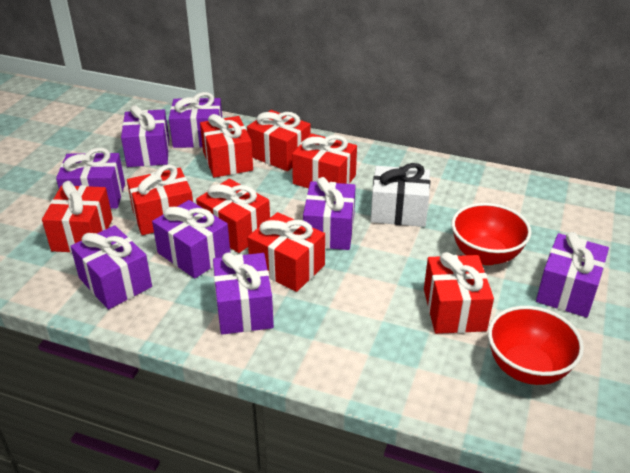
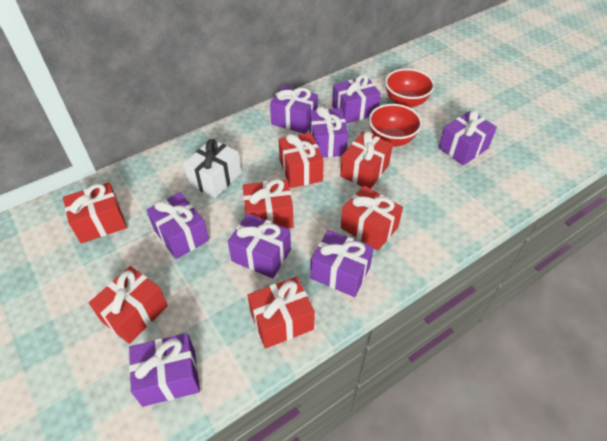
red gift: 8 -> 7

